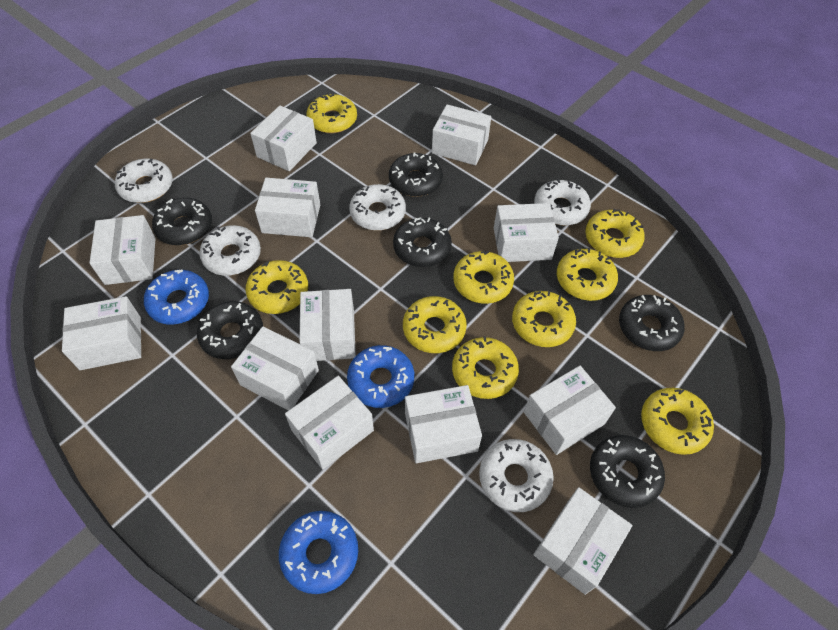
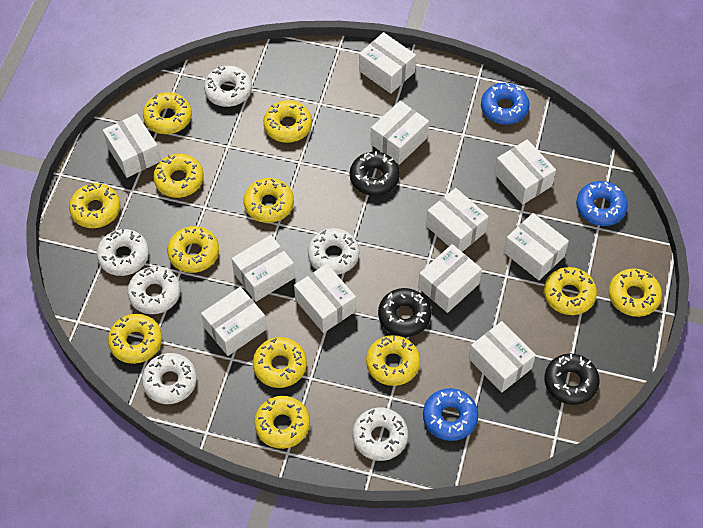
black donut: 6 -> 3
white box: 12 -> 11
white donut: 5 -> 6
yellow donut: 9 -> 12

